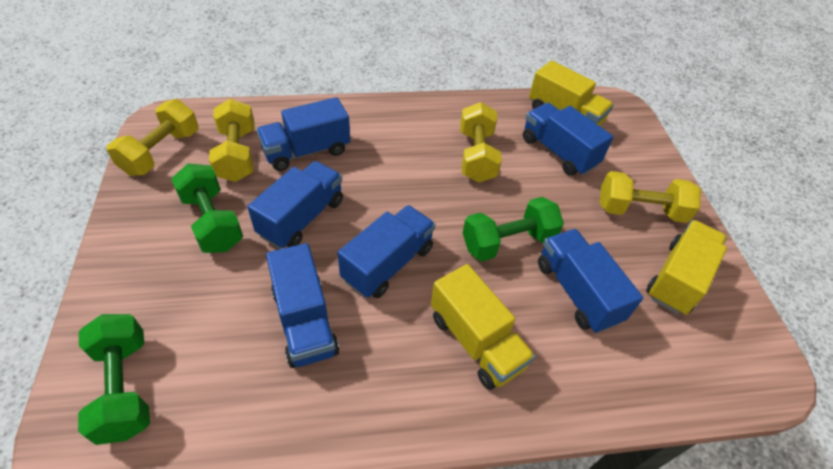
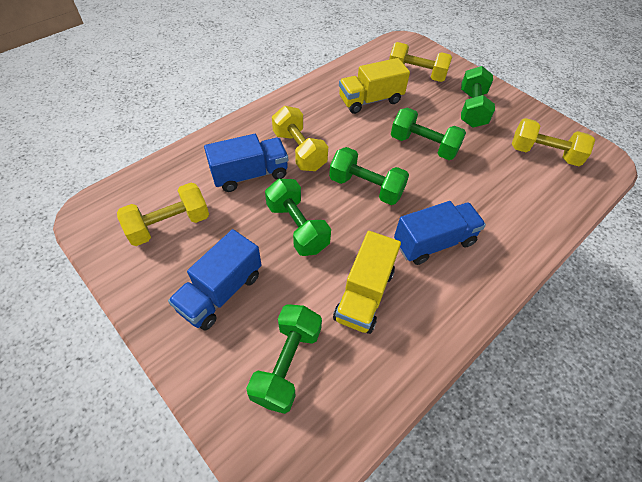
blue truck: 6 -> 3
green dumbbell: 3 -> 5
yellow truck: 3 -> 2

